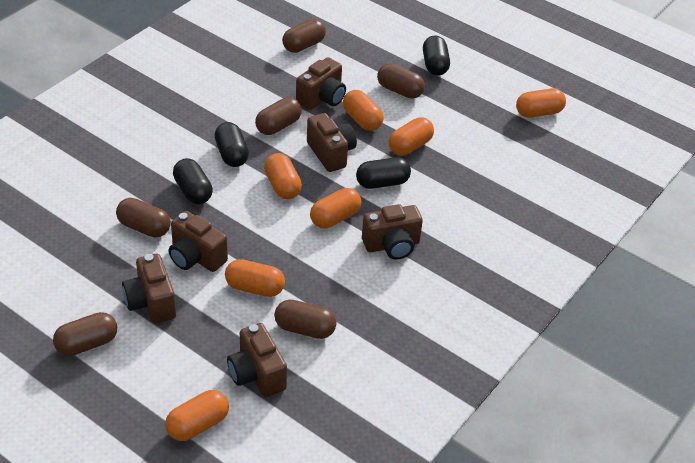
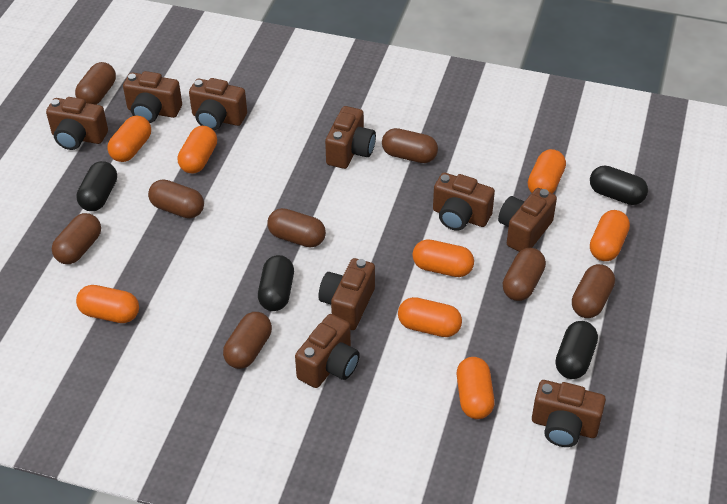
brown camera: 6 -> 9
brown capsule: 6 -> 8
orange capsule: 7 -> 8

